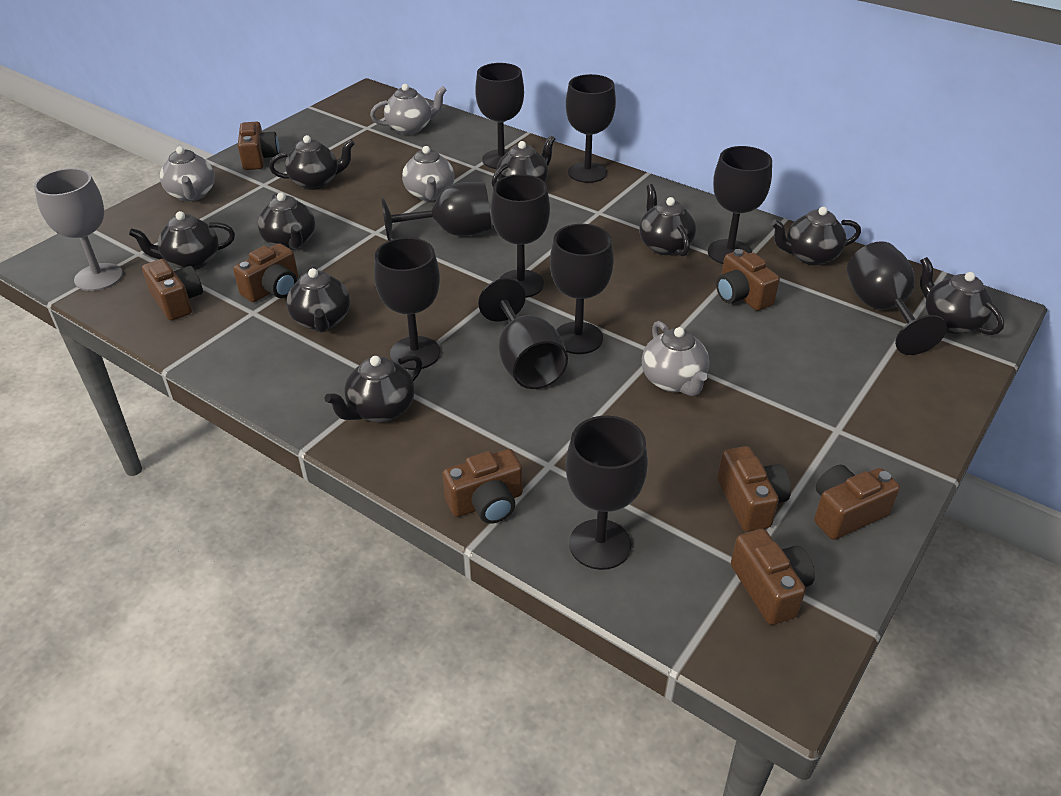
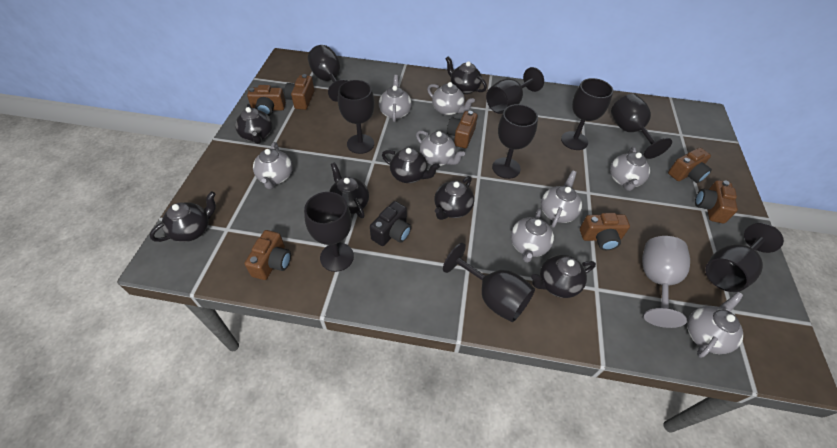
black camera: 0 -> 1
black goblet: 10 -> 9
black teapot: 9 -> 7
brown camera: 8 -> 7
grey teapot: 4 -> 8

